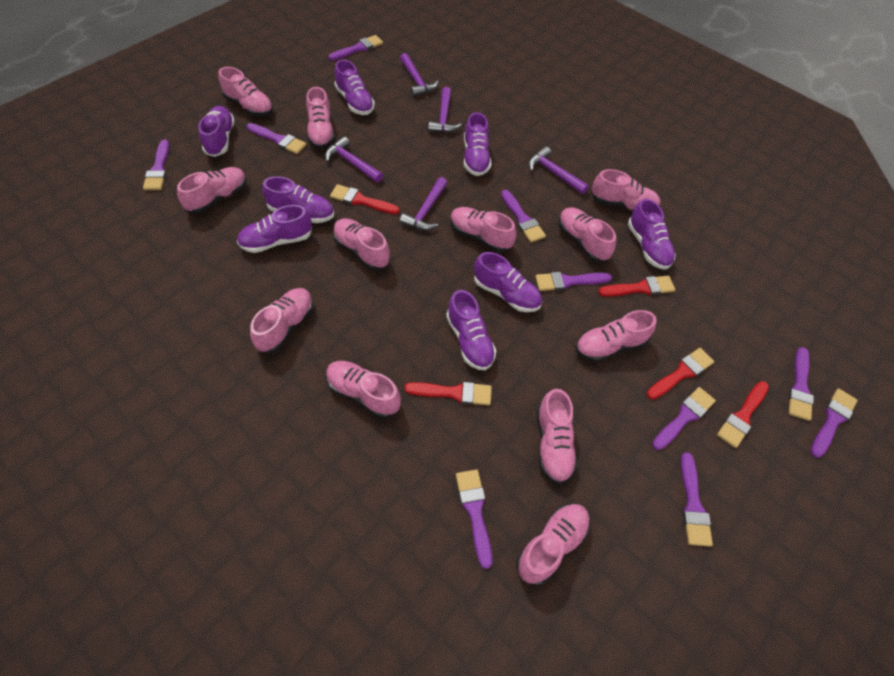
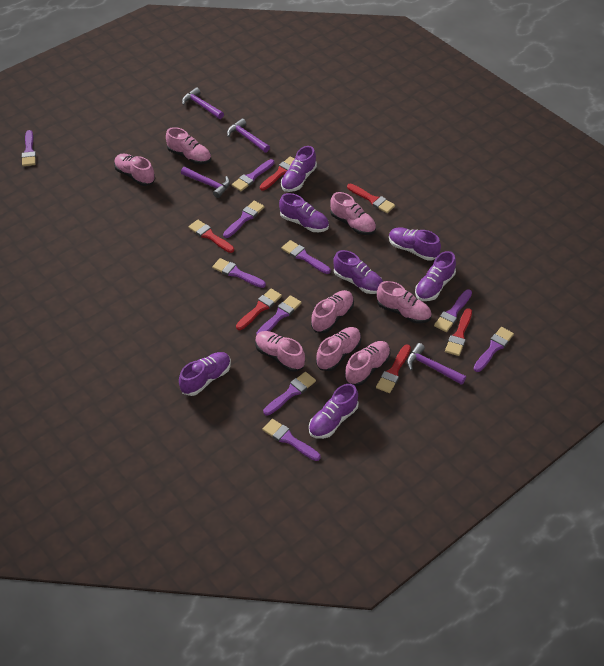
pink shoe: 12 -> 8
purple hammer: 5 -> 4
purple shoe: 8 -> 7
red brush: 5 -> 6

